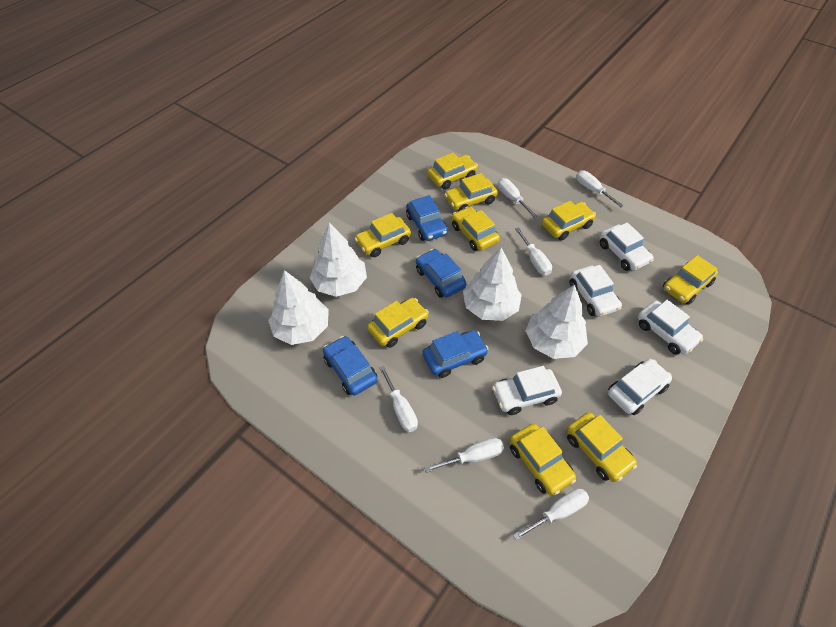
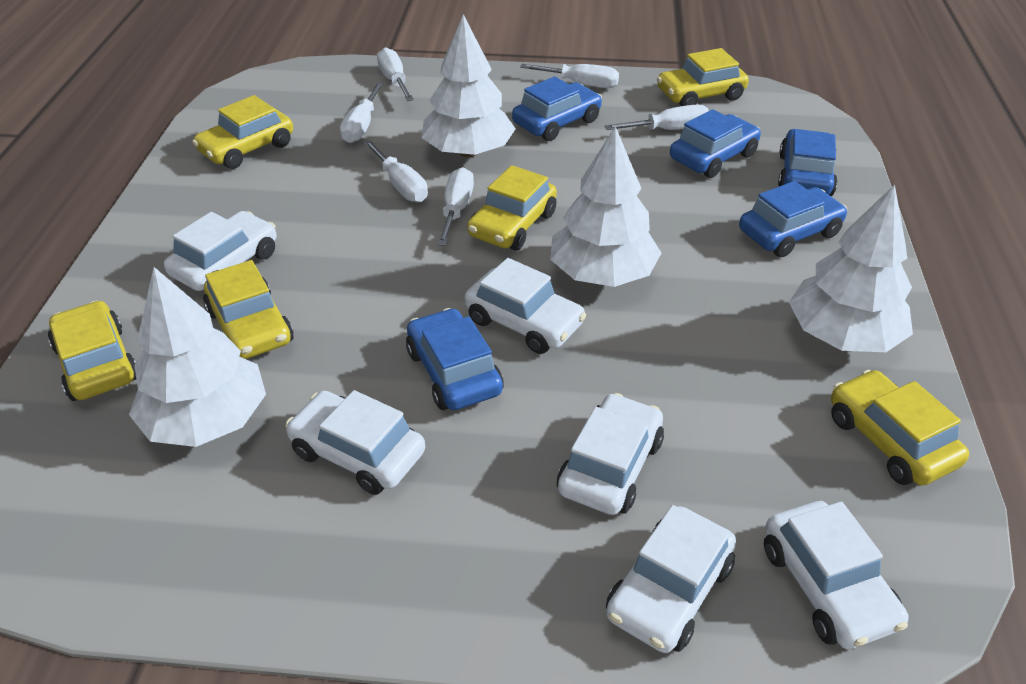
blue car: 4 -> 5
white car: 5 -> 6
yellow car: 9 -> 6

